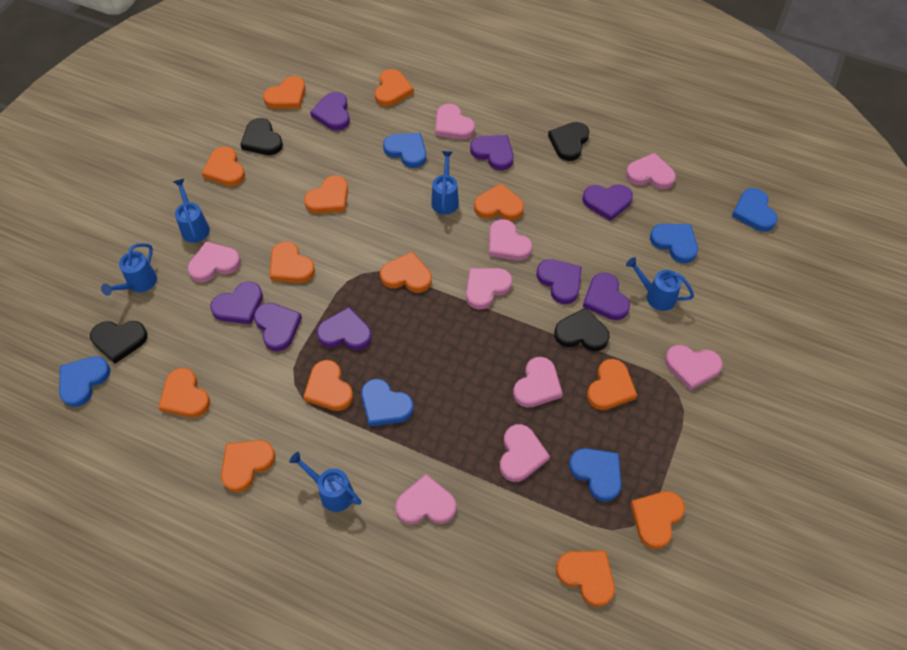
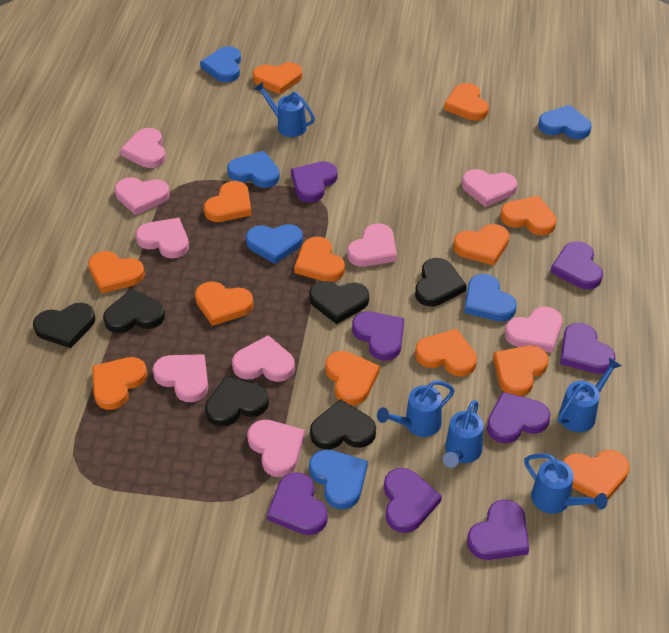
black heart: 4 -> 6

